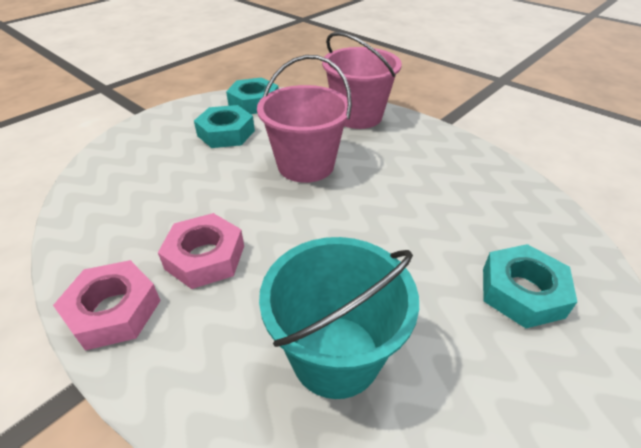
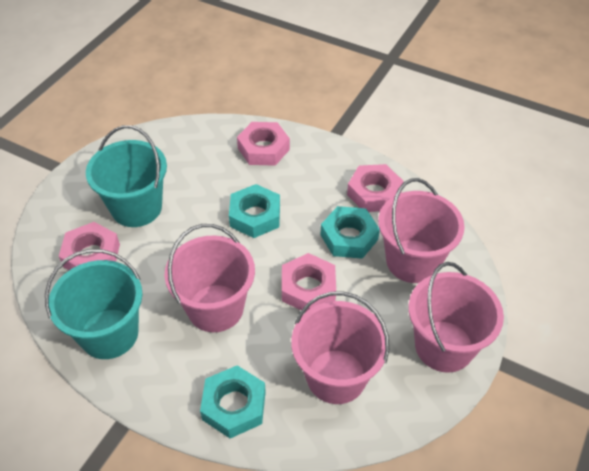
pink bucket: 2 -> 4
pink nut: 2 -> 4
turquoise bucket: 1 -> 2

